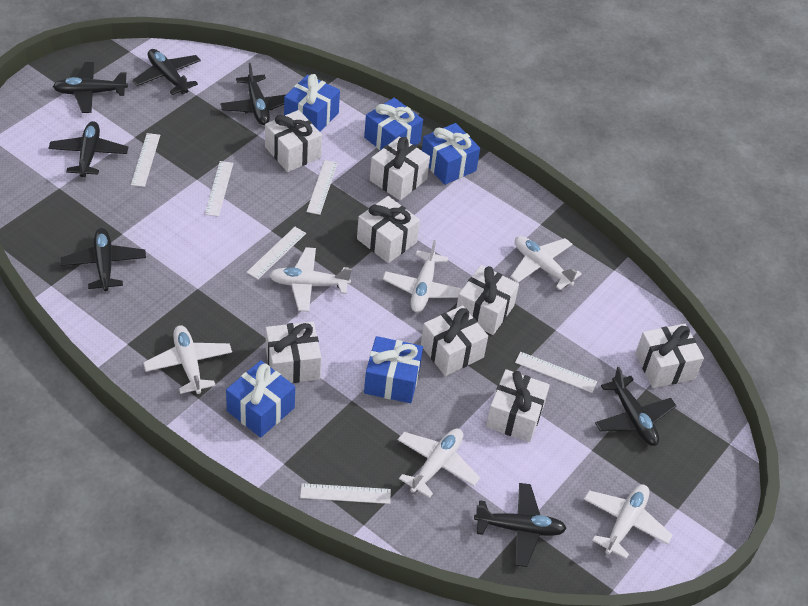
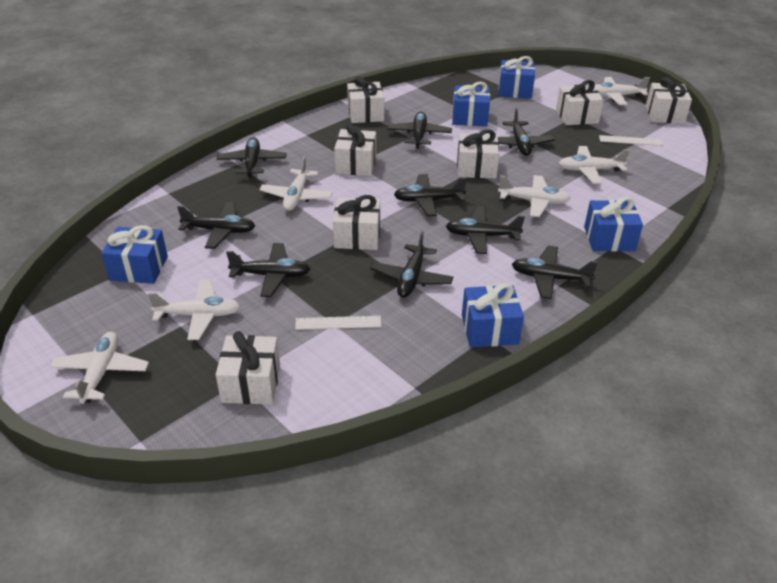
black plane: 7 -> 9
white gift: 8 -> 7
white ruler: 6 -> 2

